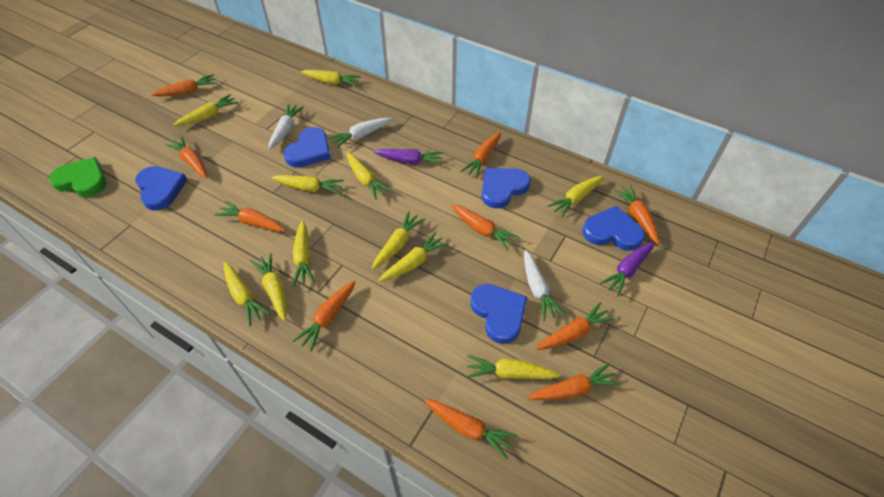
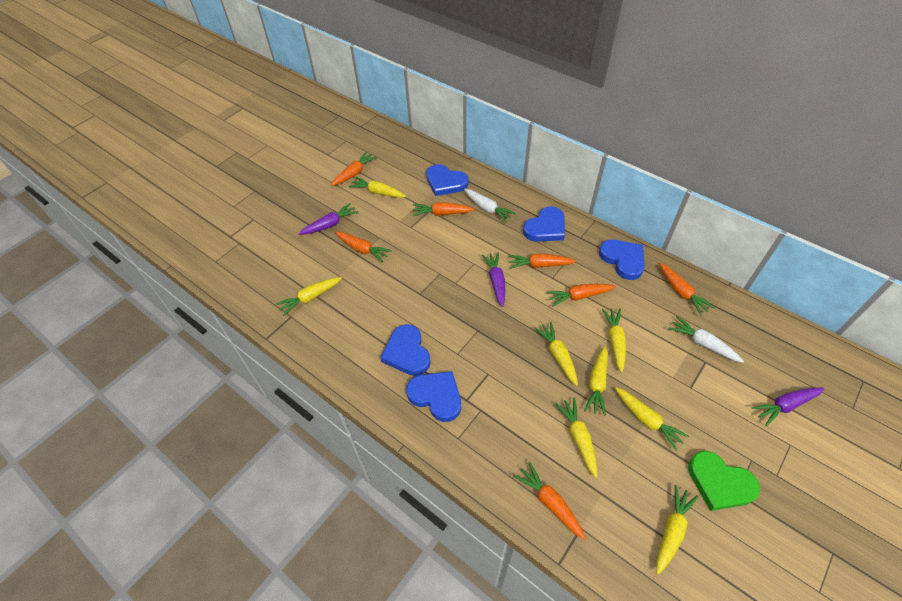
orange carrot: 10 -> 7
purple carrot: 2 -> 3
white carrot: 3 -> 2
yellow carrot: 11 -> 8

